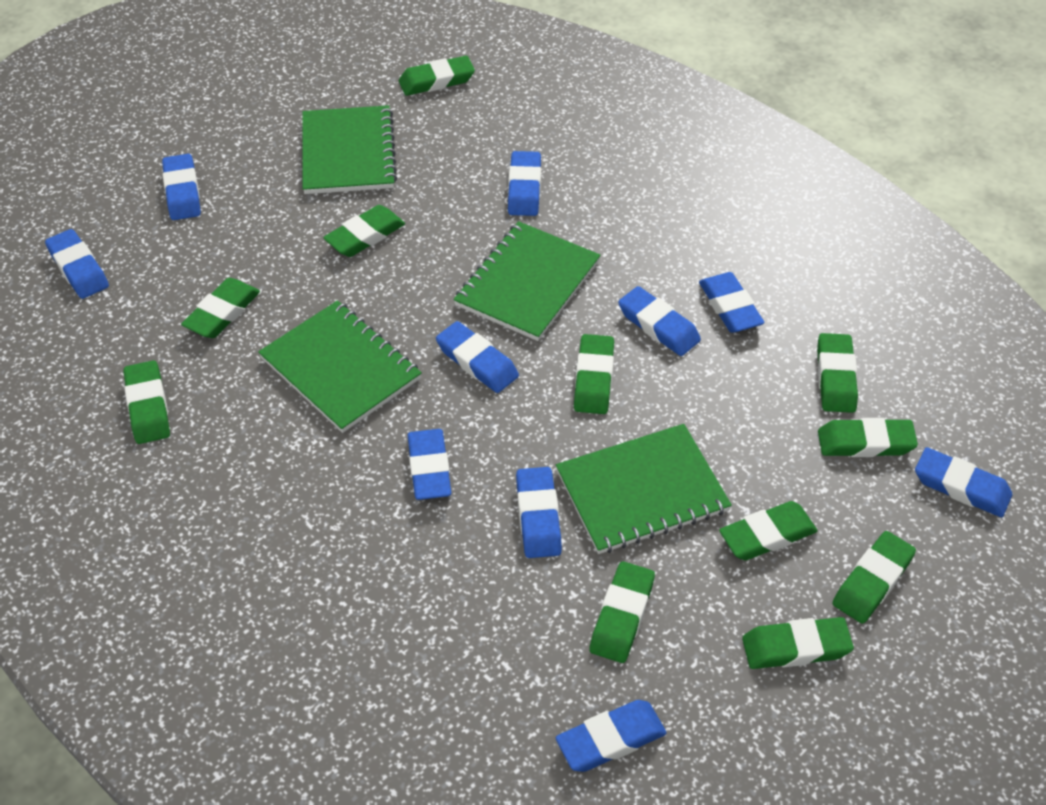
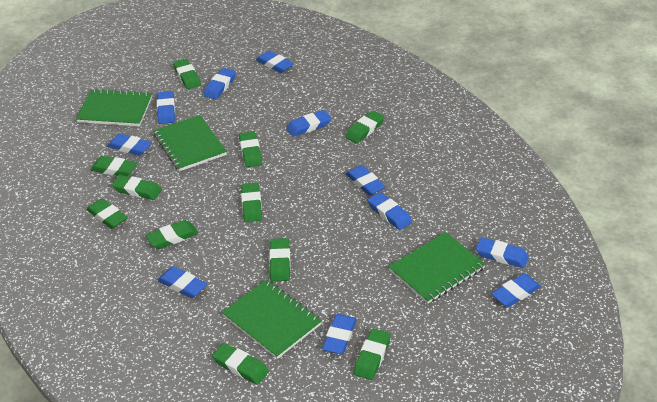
blue eraser: 10 -> 11

